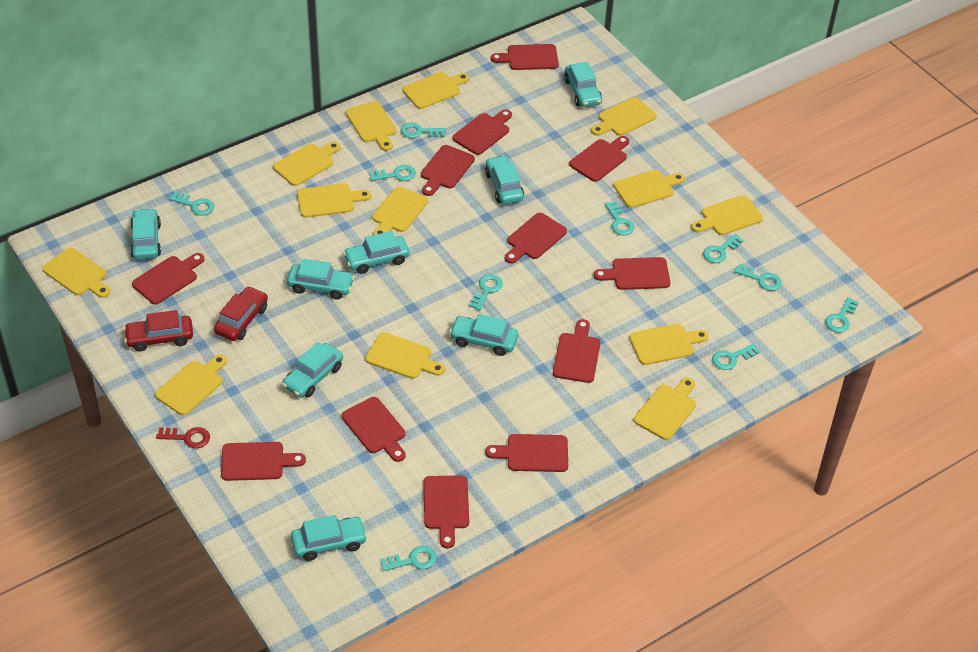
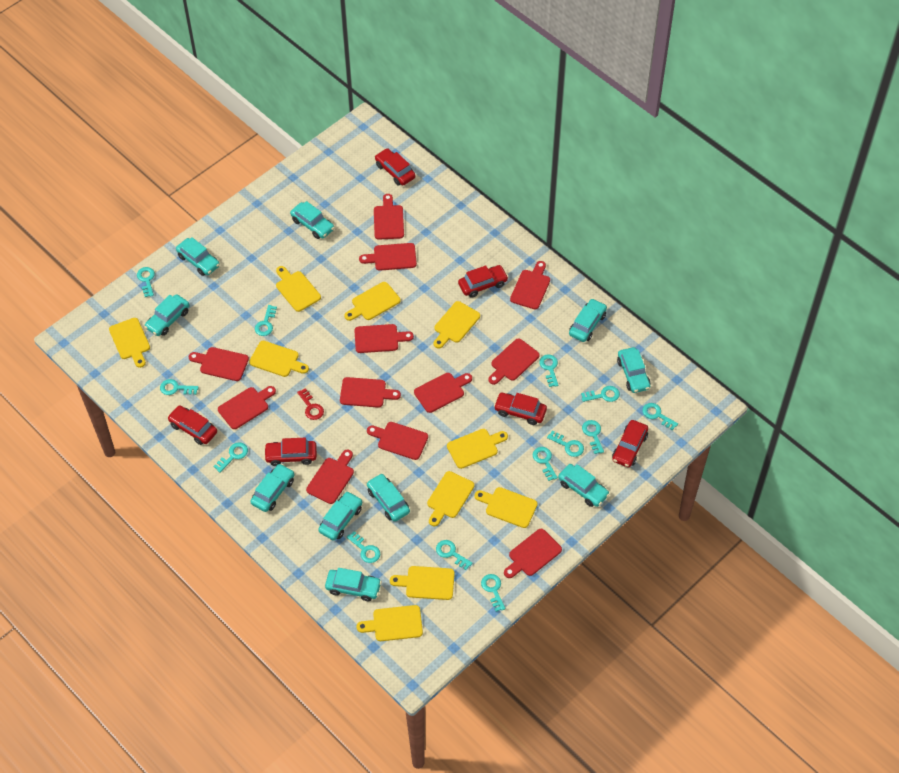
red car: 2 -> 6
turquoise car: 8 -> 10
turquoise key: 10 -> 13
yellow cutting board: 13 -> 10

